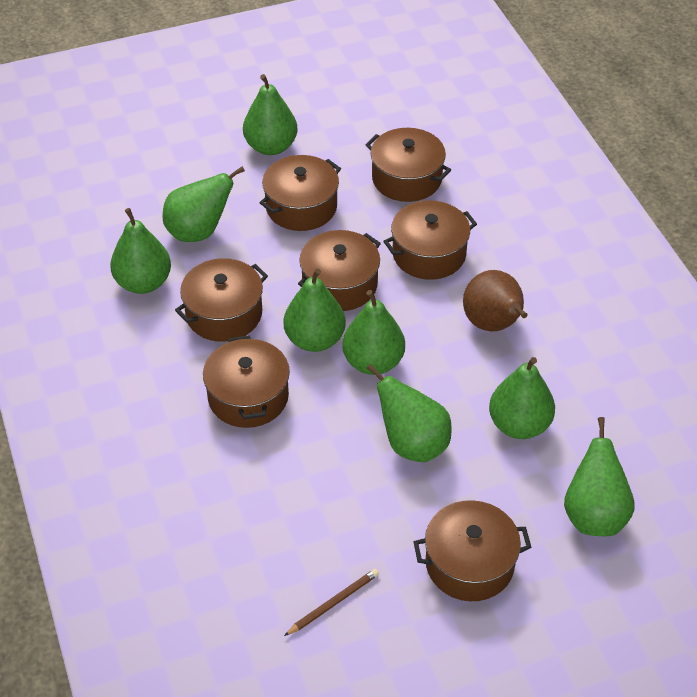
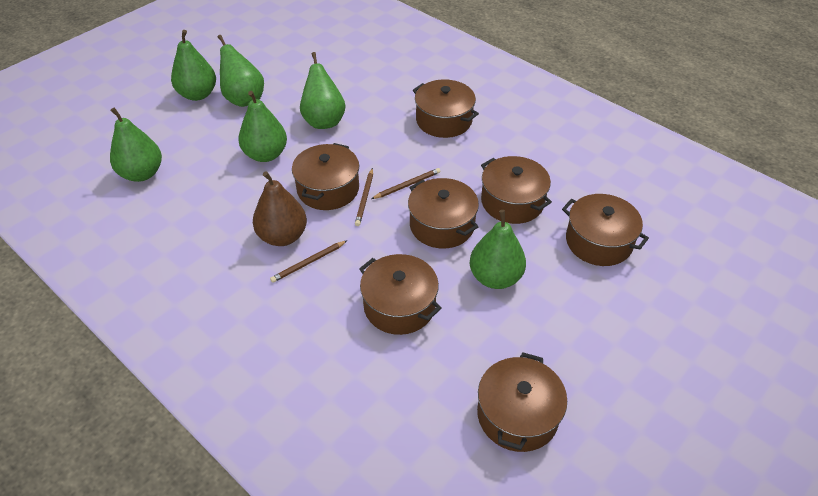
brown pencil: 1 -> 3
green pear: 8 -> 6

